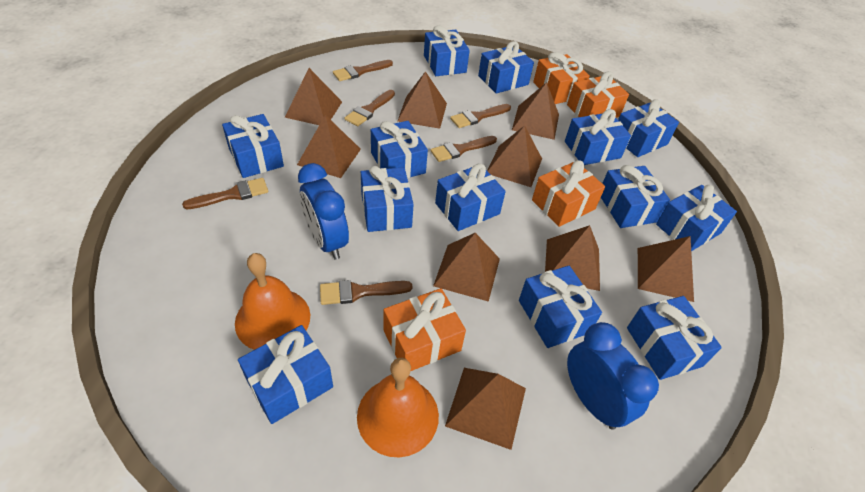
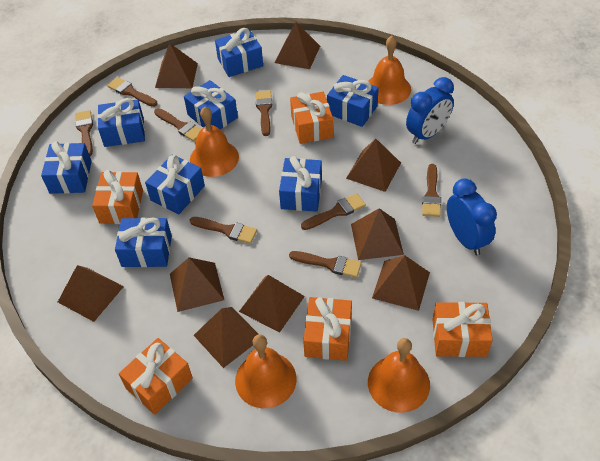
blue gift: 13 -> 8
brown brush: 6 -> 8
orange bell: 2 -> 4
orange gift: 4 -> 5

